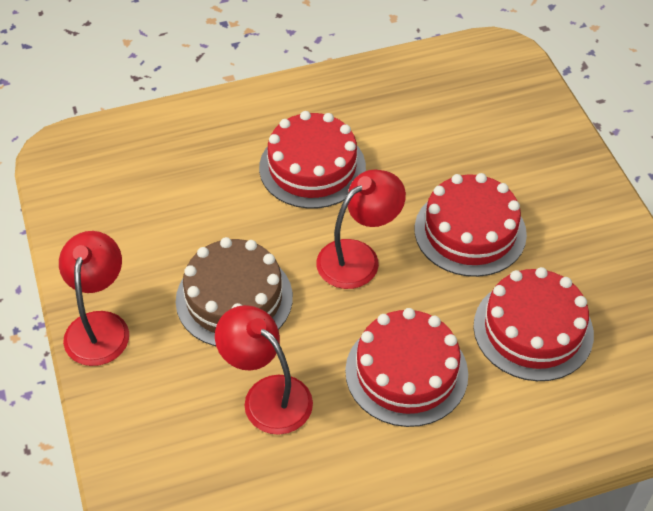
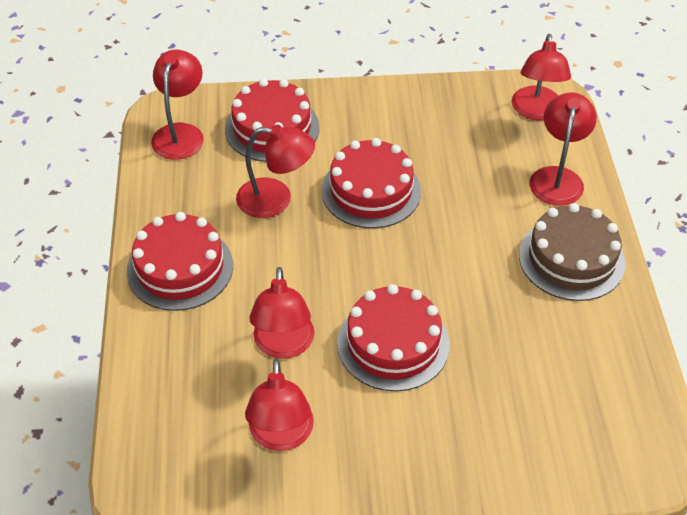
red lamp: 3 -> 6

